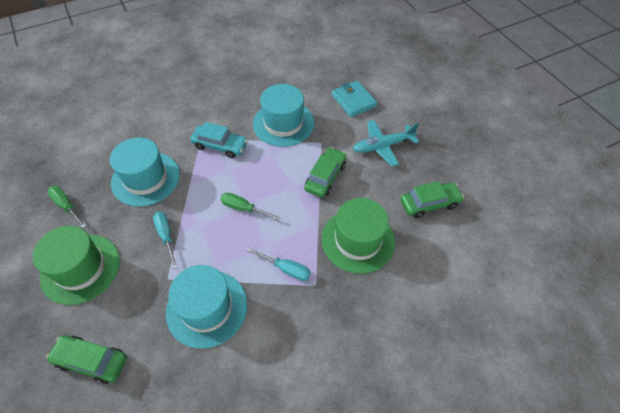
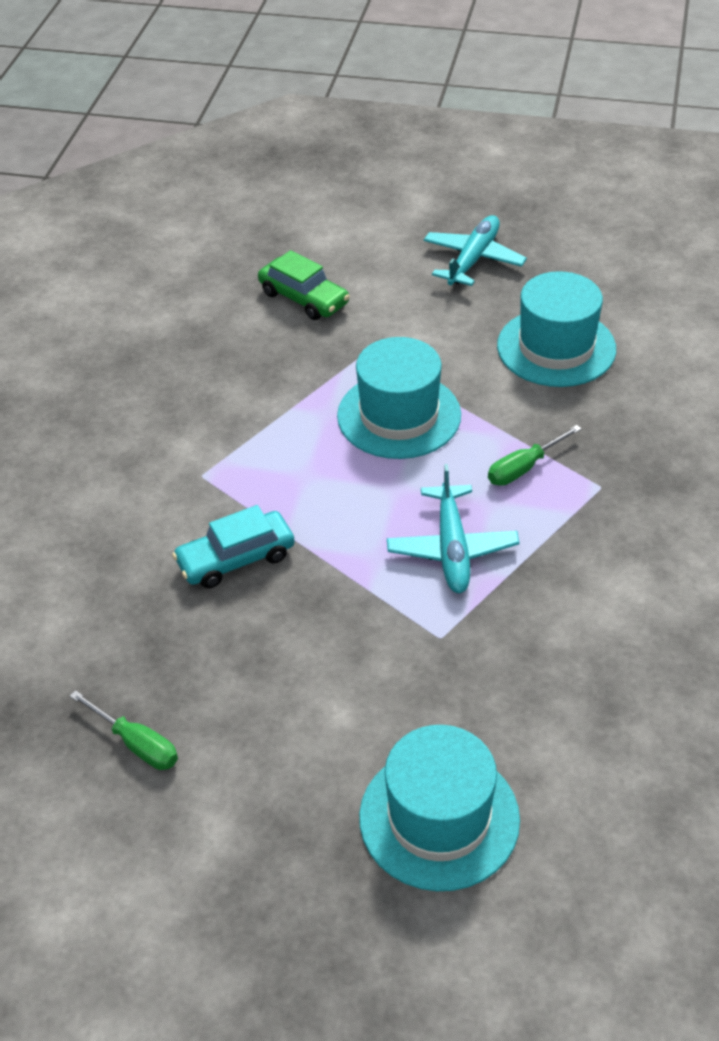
green car: 3 -> 1
green hat: 2 -> 0
turquoise plane: 1 -> 2
turquoise screwdriver: 2 -> 0
turquoise wallet: 1 -> 0

